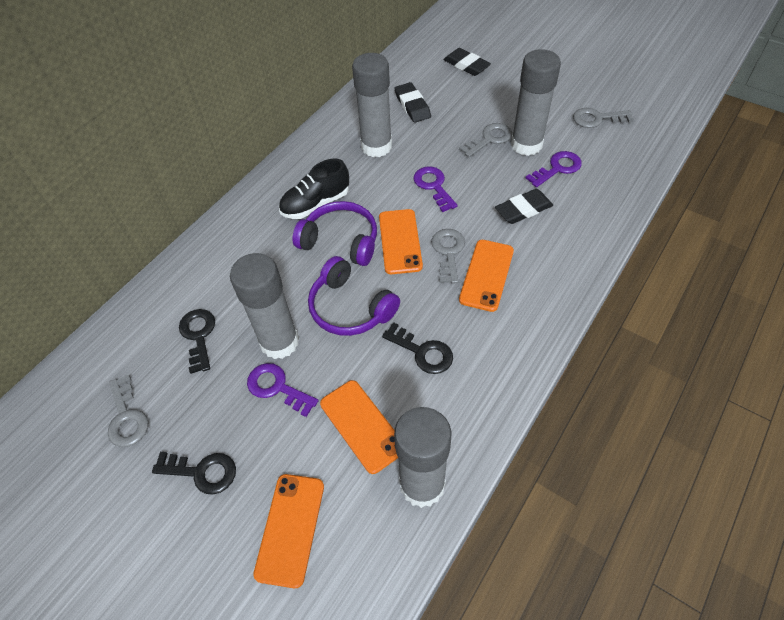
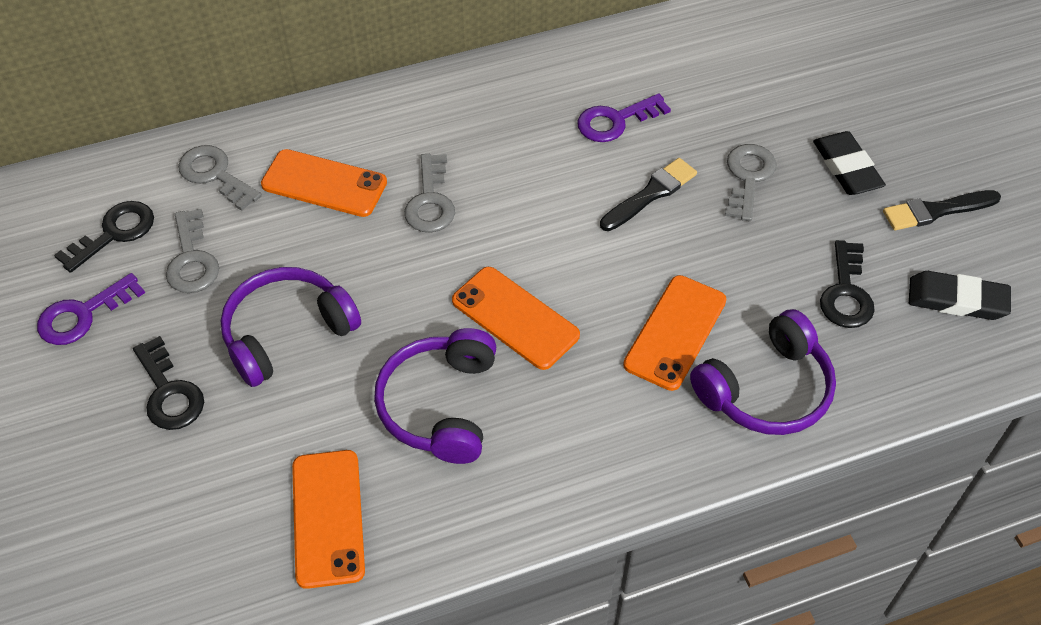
black brush: 0 -> 2
black eraser: 3 -> 2
black shoe: 1 -> 0
grey glue stick: 4 -> 0
purple headphones: 2 -> 3
purple key: 3 -> 2

